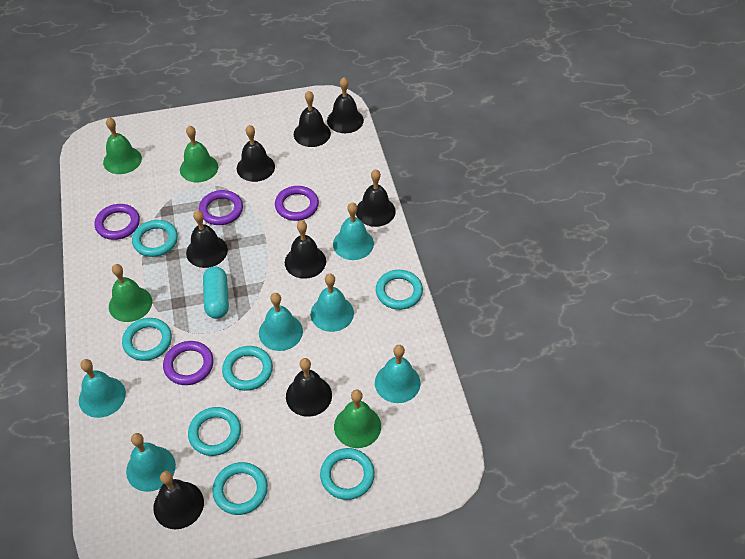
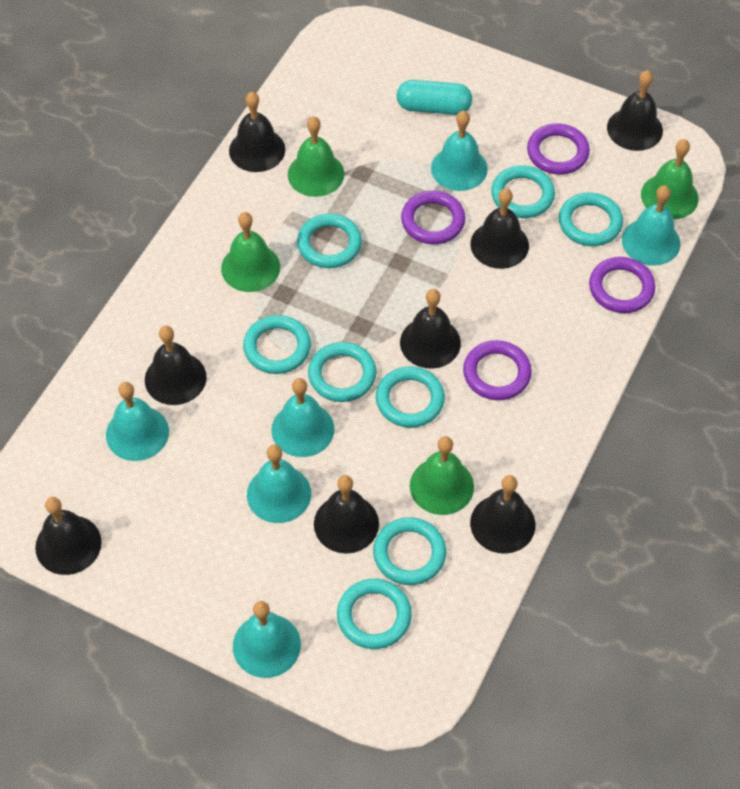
turquoise ring: 7 -> 8

